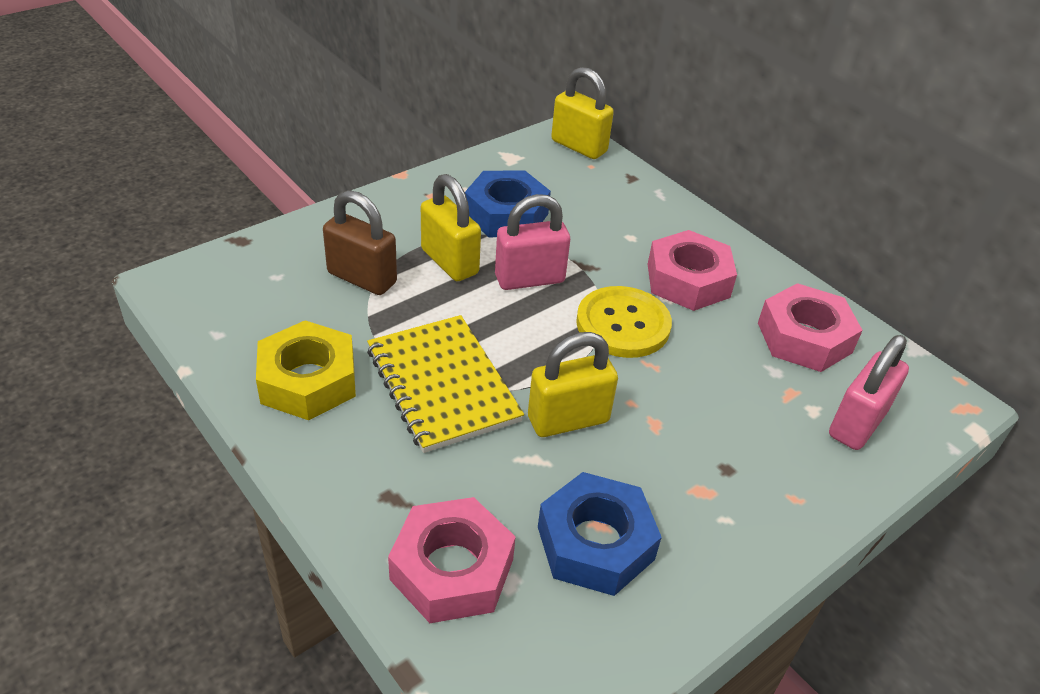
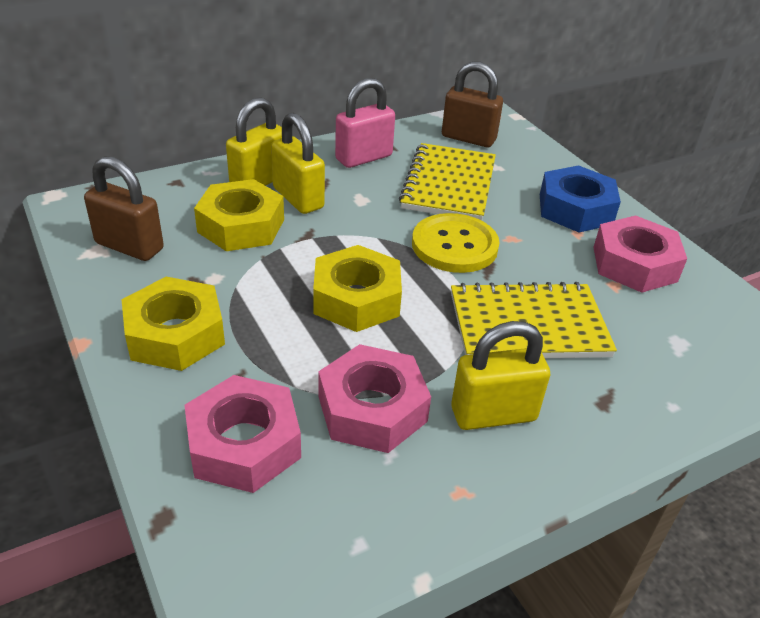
blue nut: 2 -> 1
brown padlock: 1 -> 2
pink padlock: 2 -> 1
yellow notebook: 1 -> 2
yellow nut: 1 -> 3

